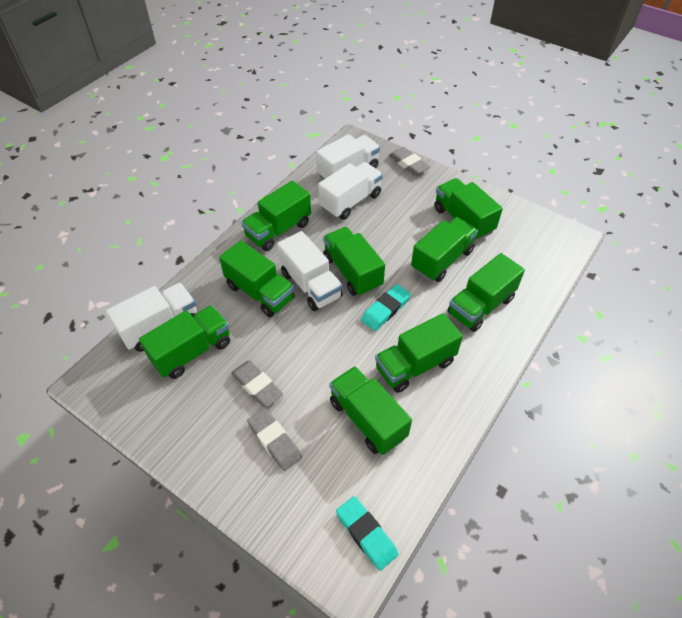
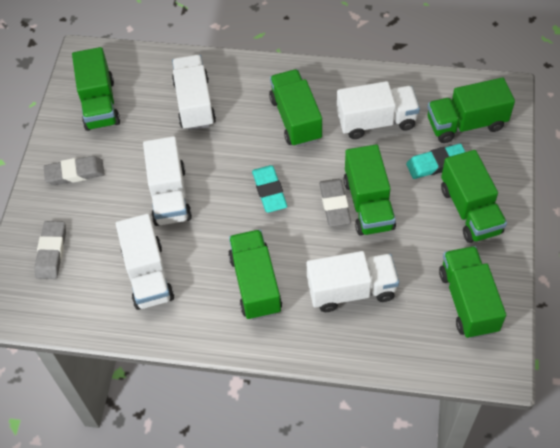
green truck: 9 -> 7
white truck: 4 -> 5

